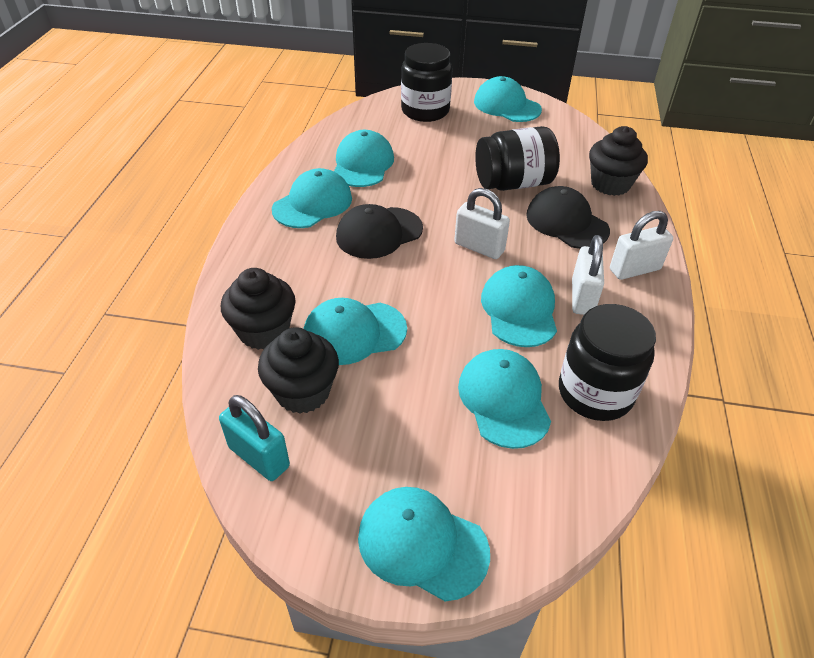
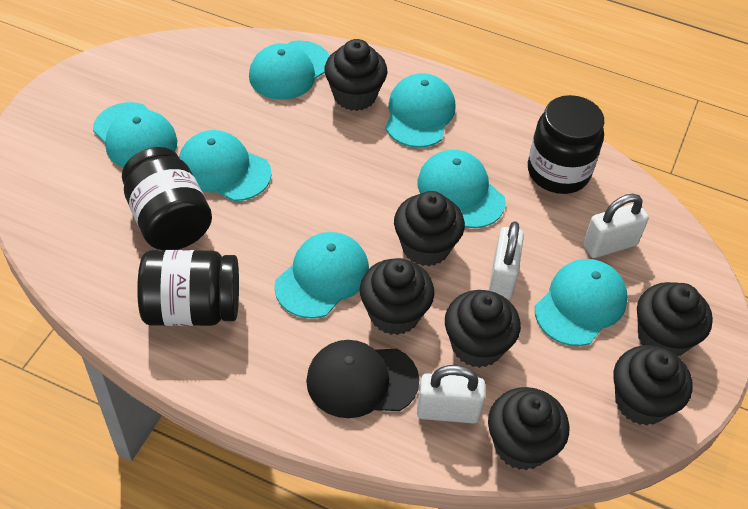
black cap: 2 -> 1
black cupcake: 3 -> 7
turquoise padlock: 1 -> 0

